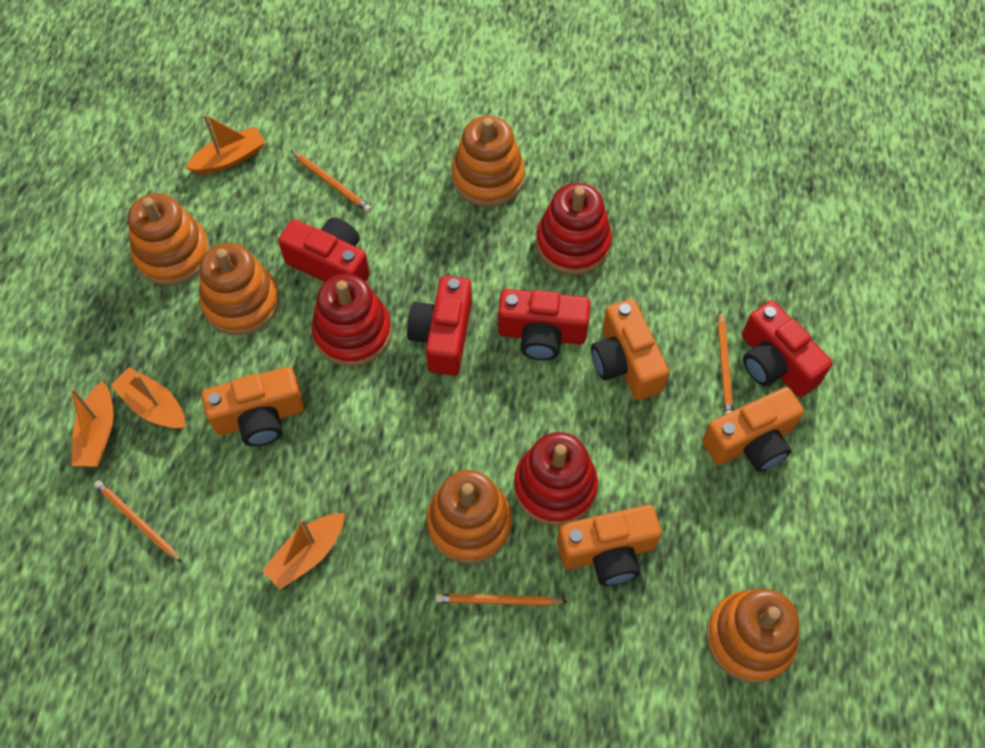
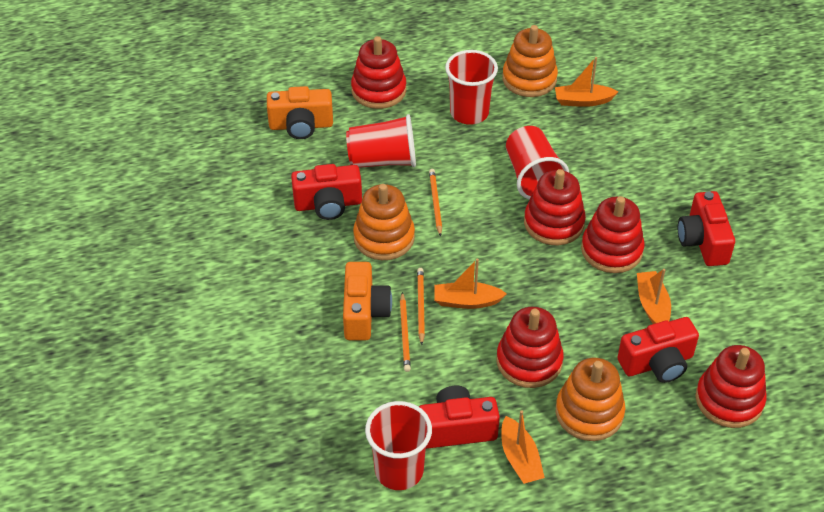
orange camera: 4 -> 2
orange pencil: 4 -> 3
orange stacking toy: 5 -> 3
red cup: 0 -> 4
red stacking toy: 3 -> 5

